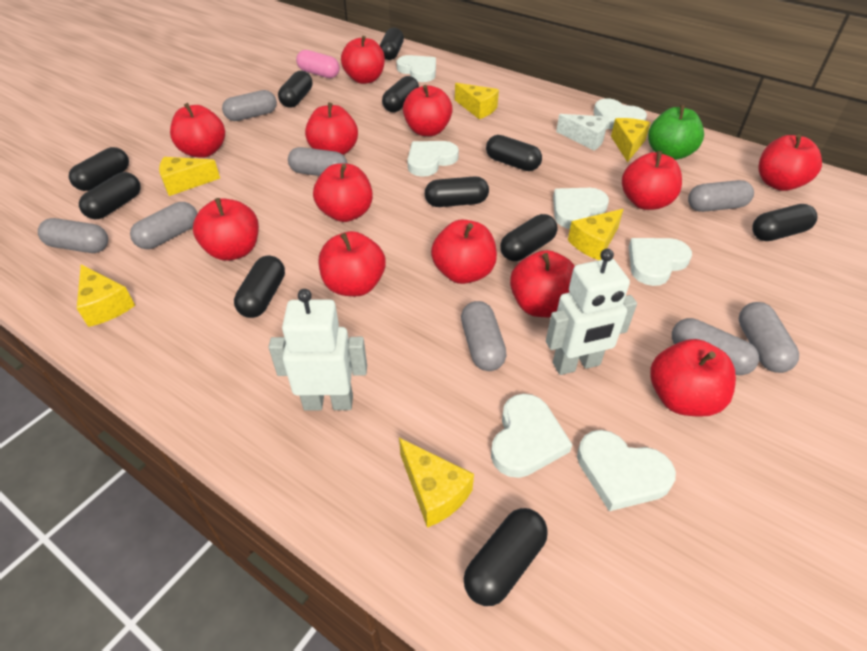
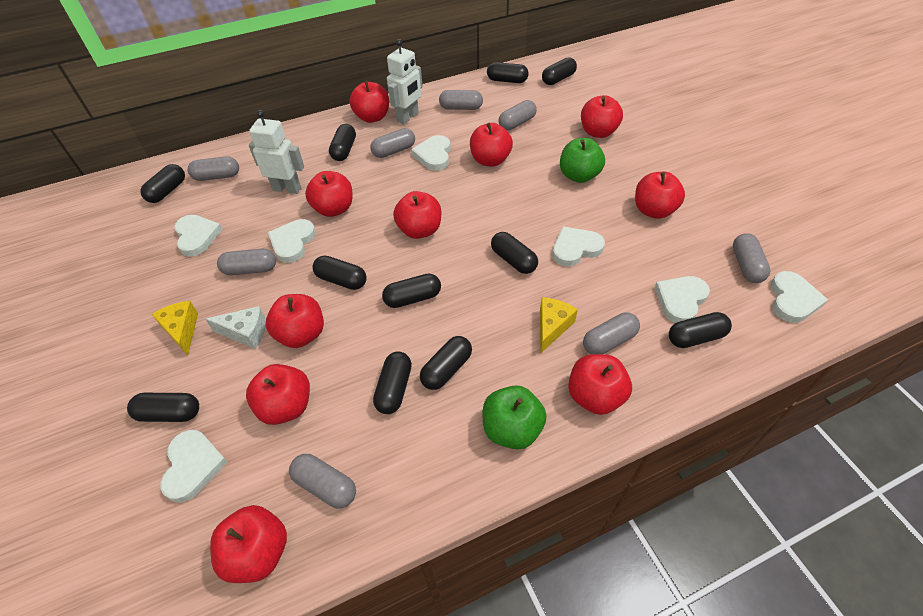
green apple: 1 -> 2
pink capsule: 1 -> 0
red apple: 12 -> 10
yellow cheese: 6 -> 2

